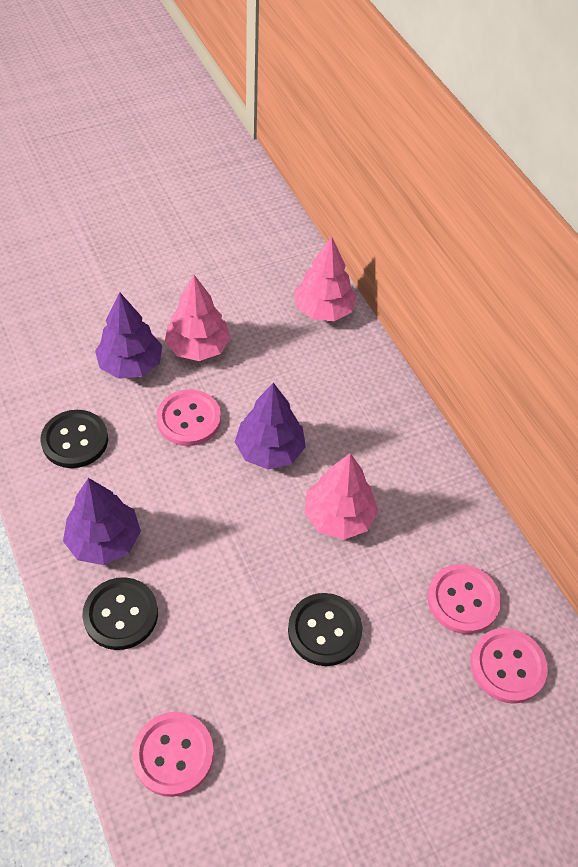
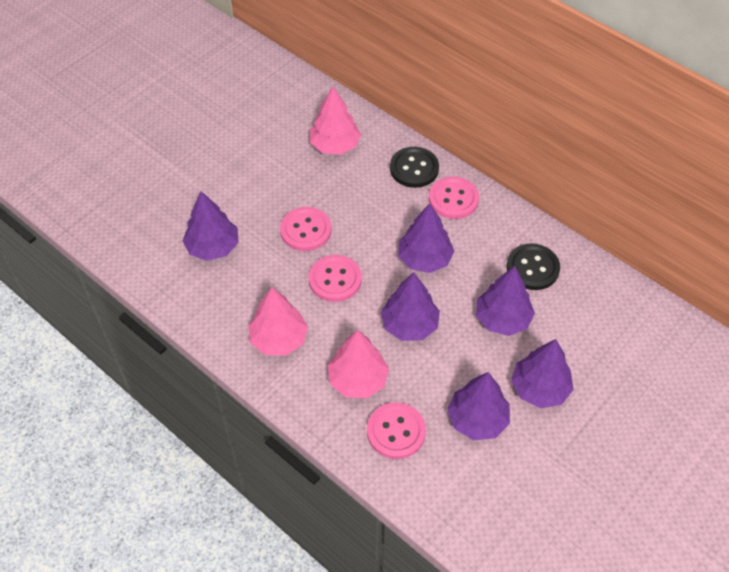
black button: 3 -> 2
purple tree: 3 -> 6

